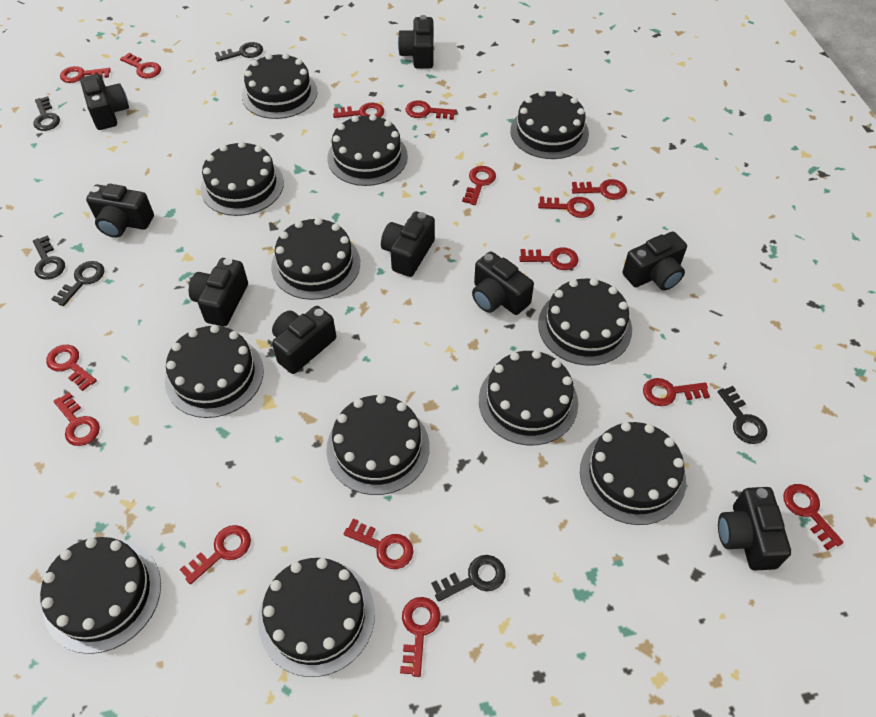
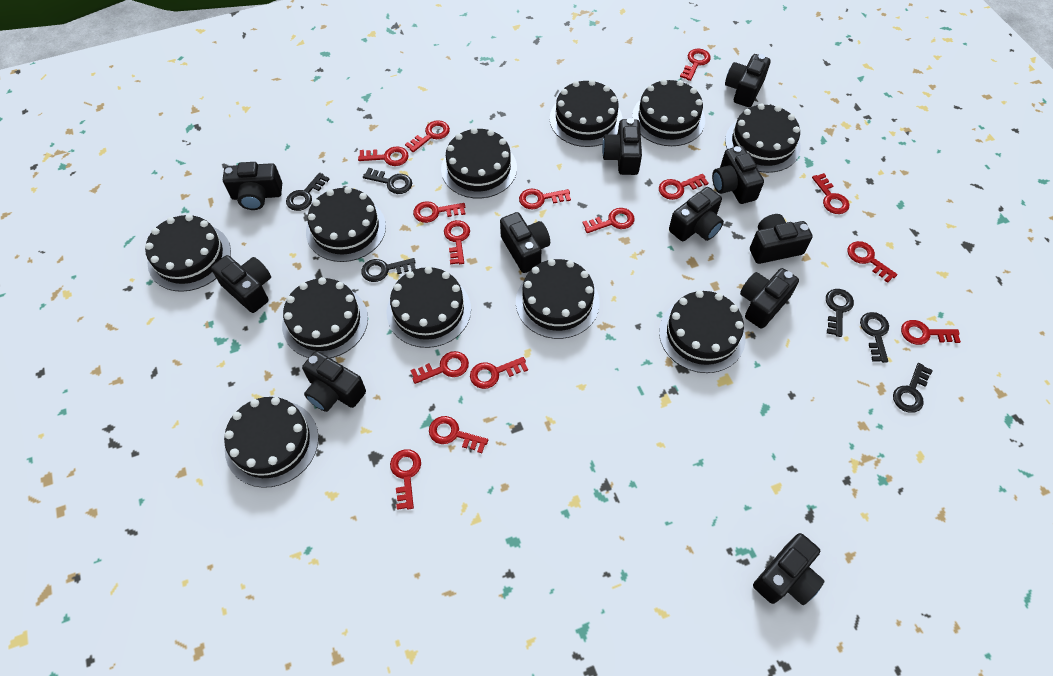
black cake: 12 -> 11
black camera: 9 -> 11

